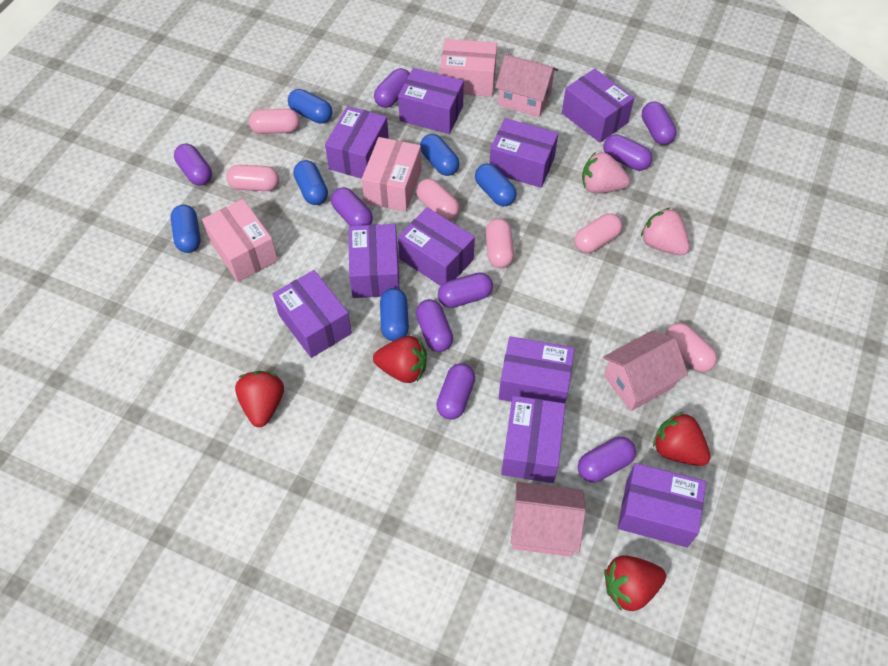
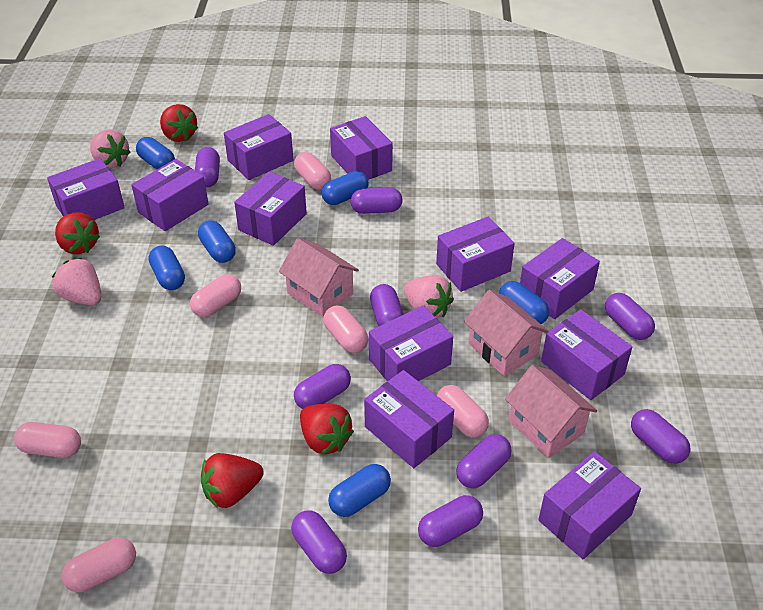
pink box: 3 -> 0
pink strawberry: 2 -> 3
purple box: 10 -> 11

